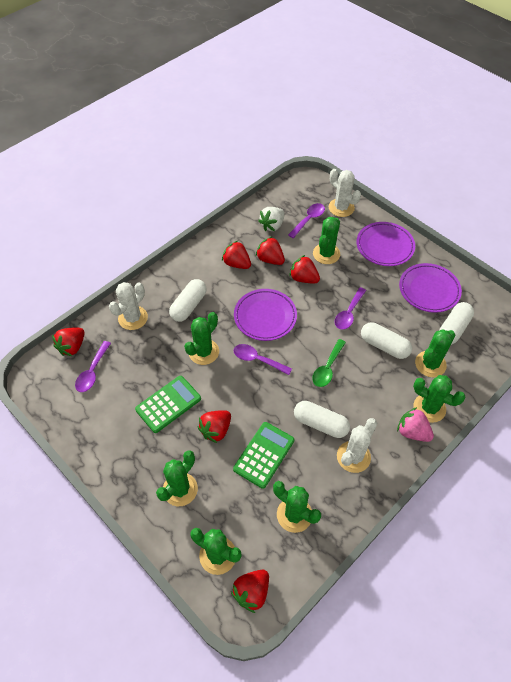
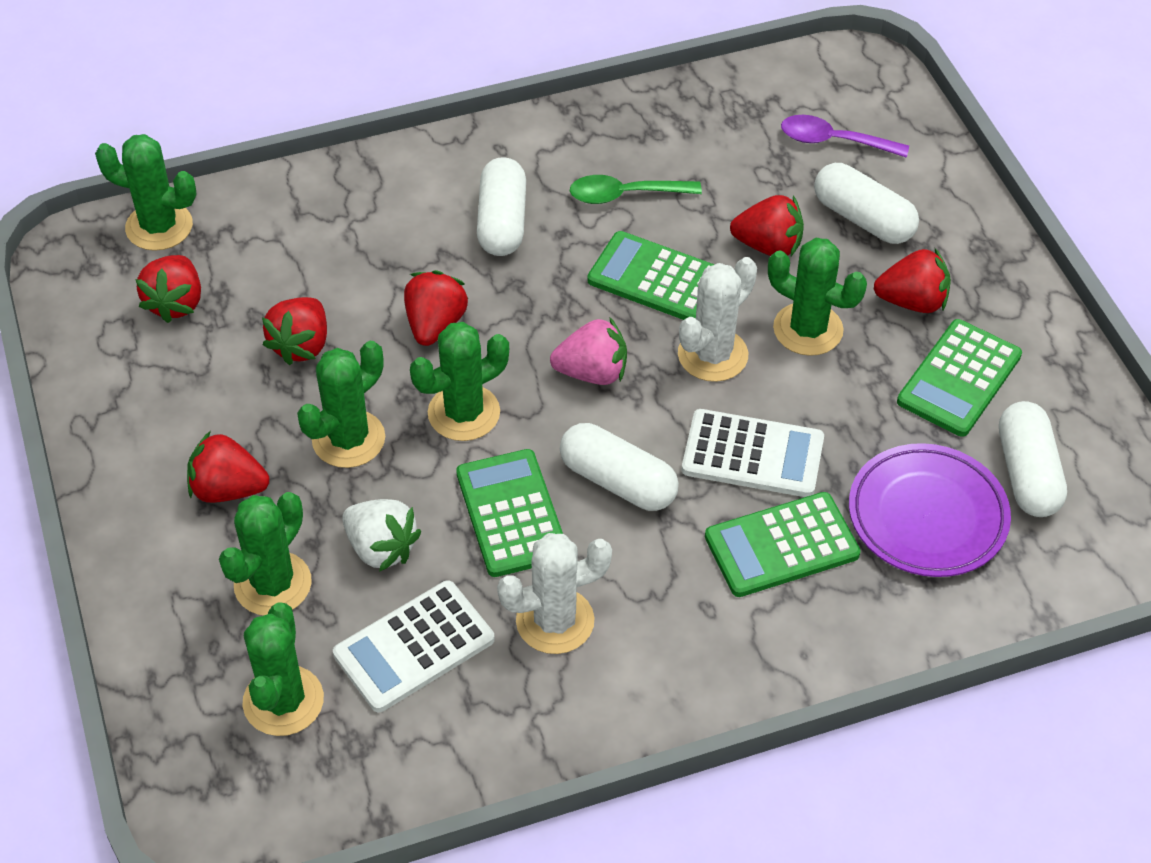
green cactus: 7 -> 6
green calculator: 2 -> 4
purple plate: 3 -> 1
purple spoon: 4 -> 1
white cactus: 3 -> 2
white calculator: 0 -> 2

